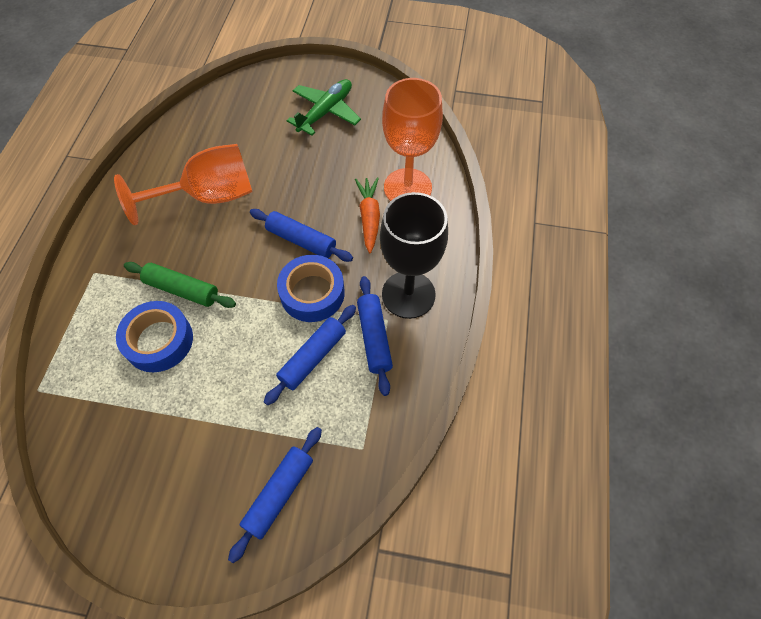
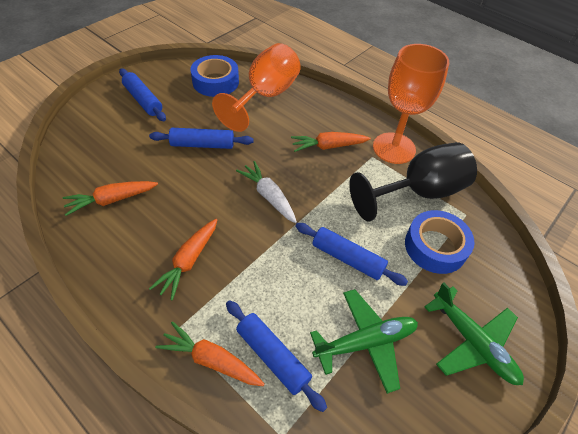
green plane: 1 -> 2
green rolling pin: 1 -> 0
orange carrot: 1 -> 4
white carrot: 0 -> 1

